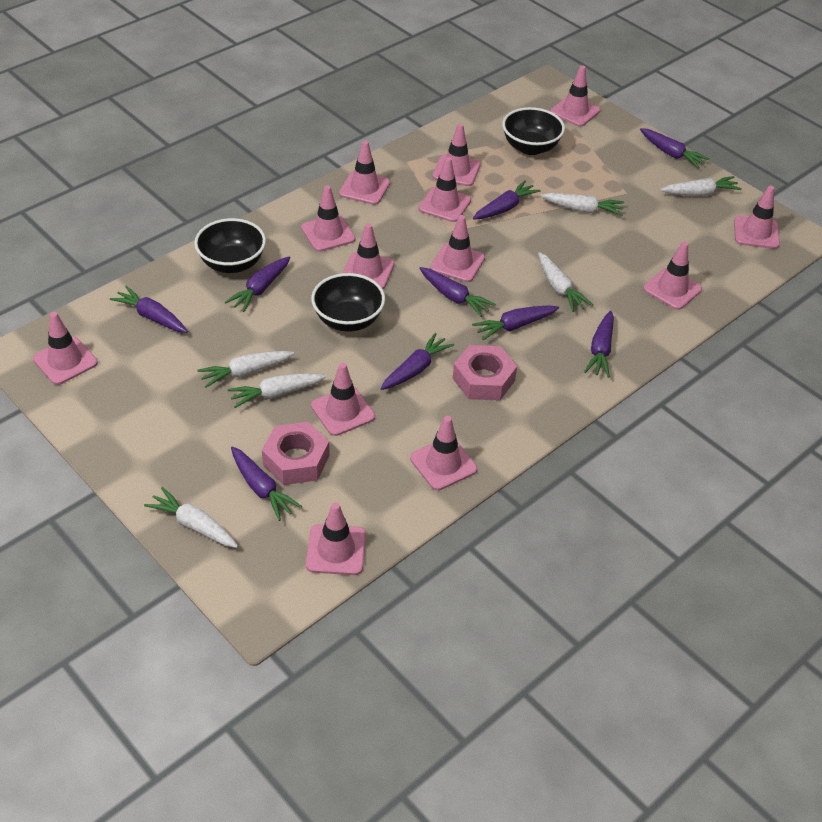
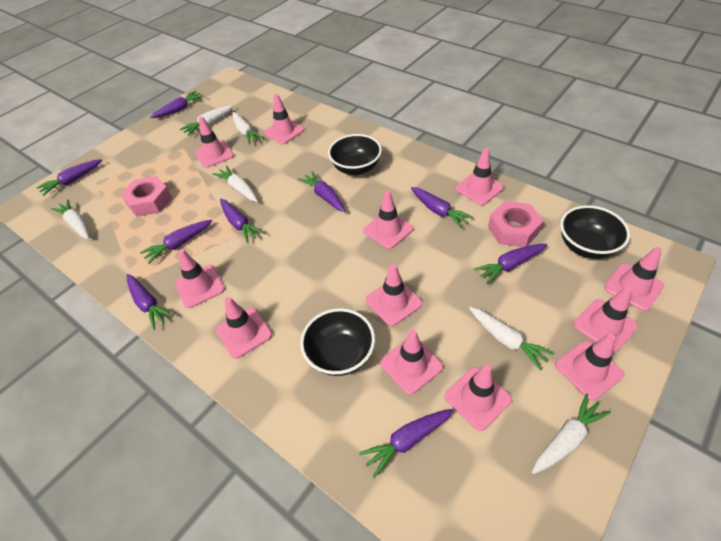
pink traffic cone: 13 -> 12

